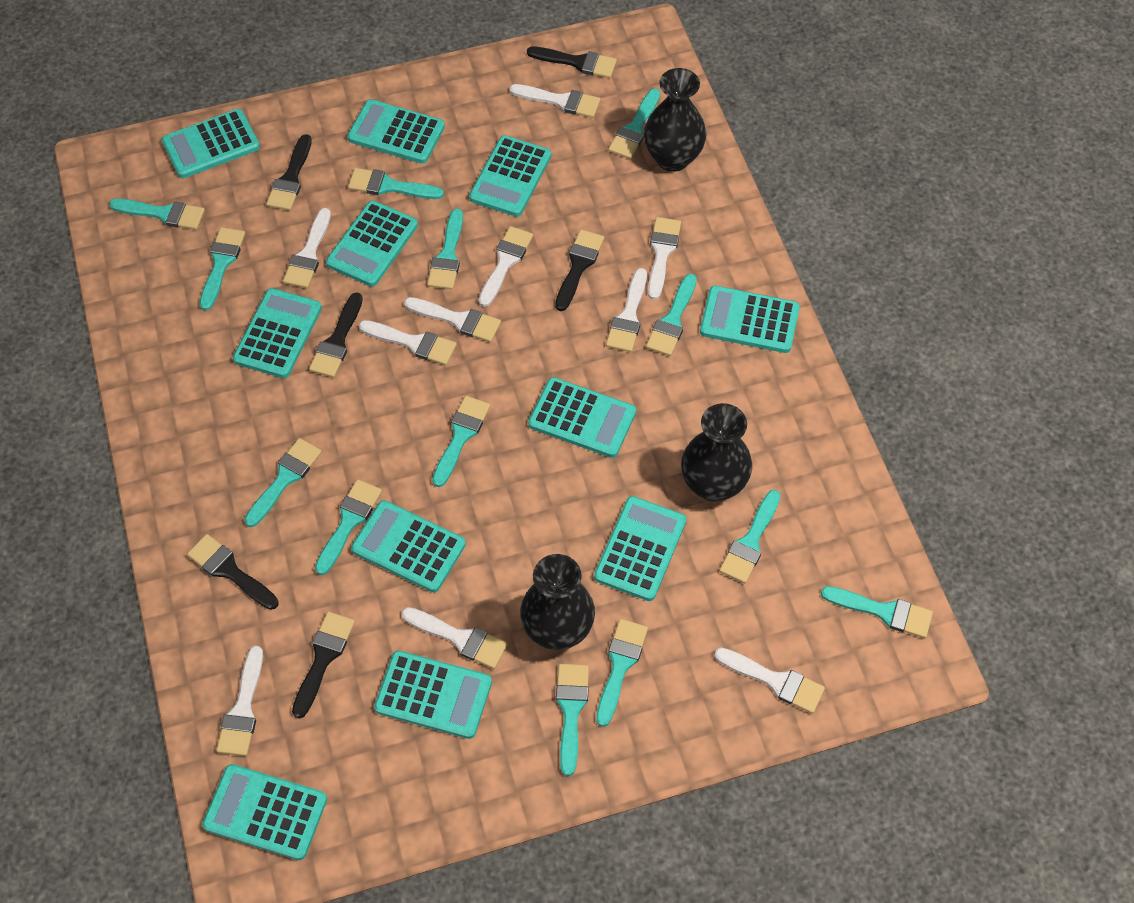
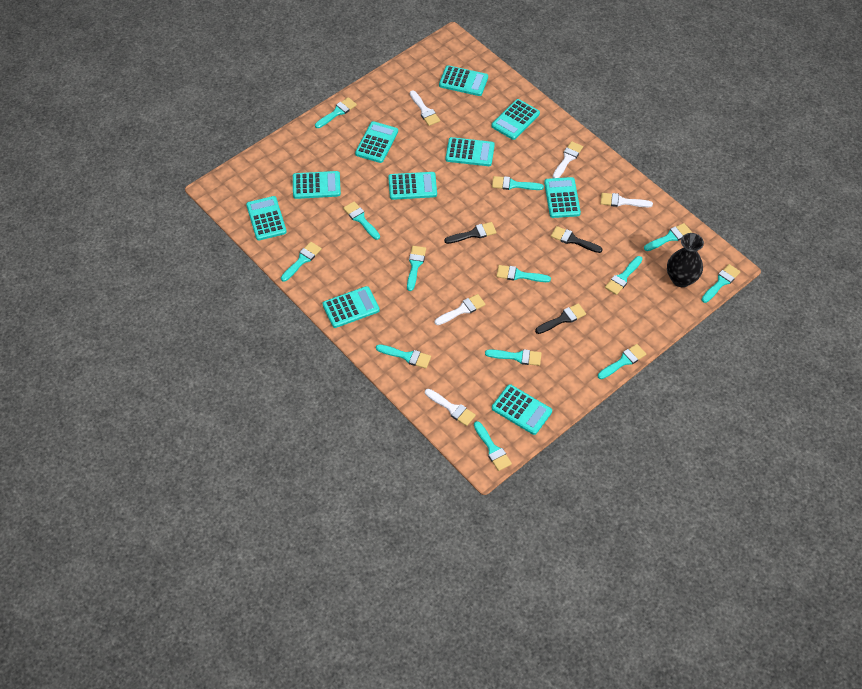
black brush: 6 -> 3
black vase: 3 -> 1
turquoise calculator: 11 -> 10
white brush: 10 -> 5

